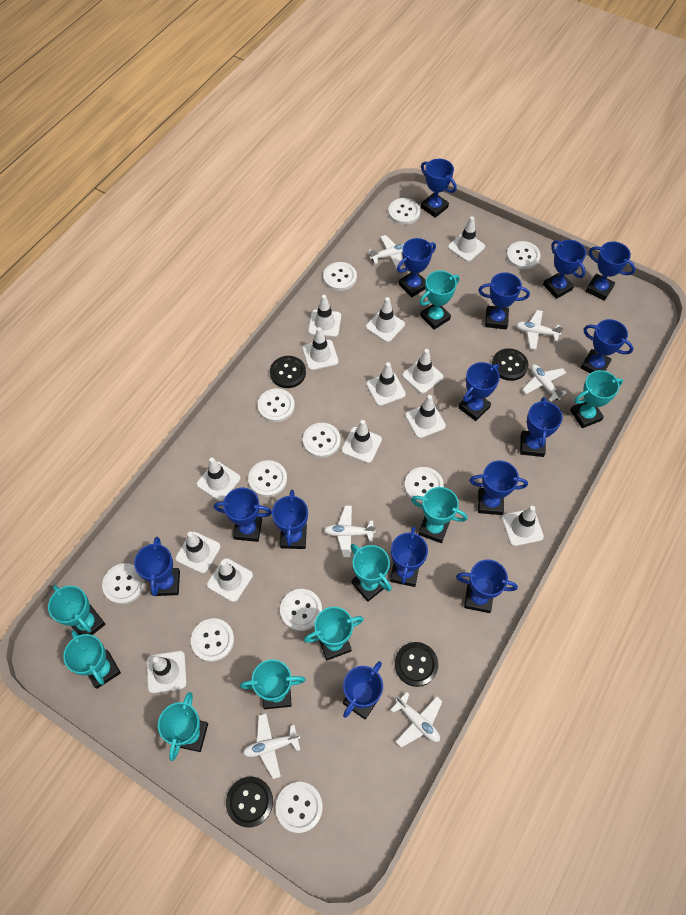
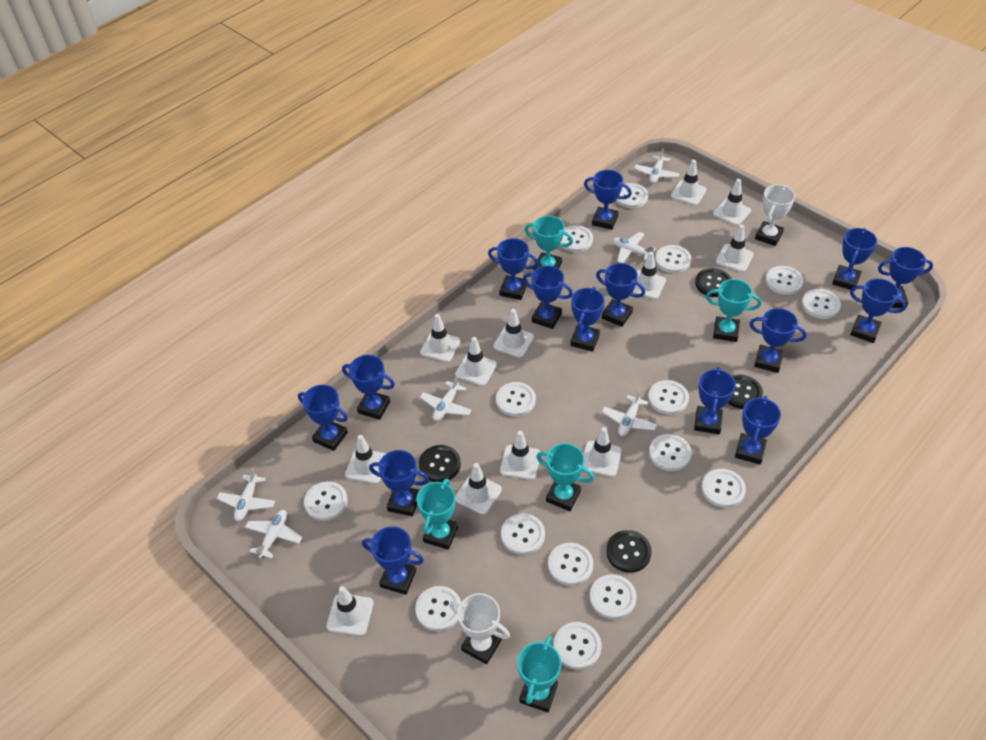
turquoise trophy: 9 -> 5
white button: 11 -> 15
white traffic cone: 13 -> 12
white trophy: 0 -> 2

